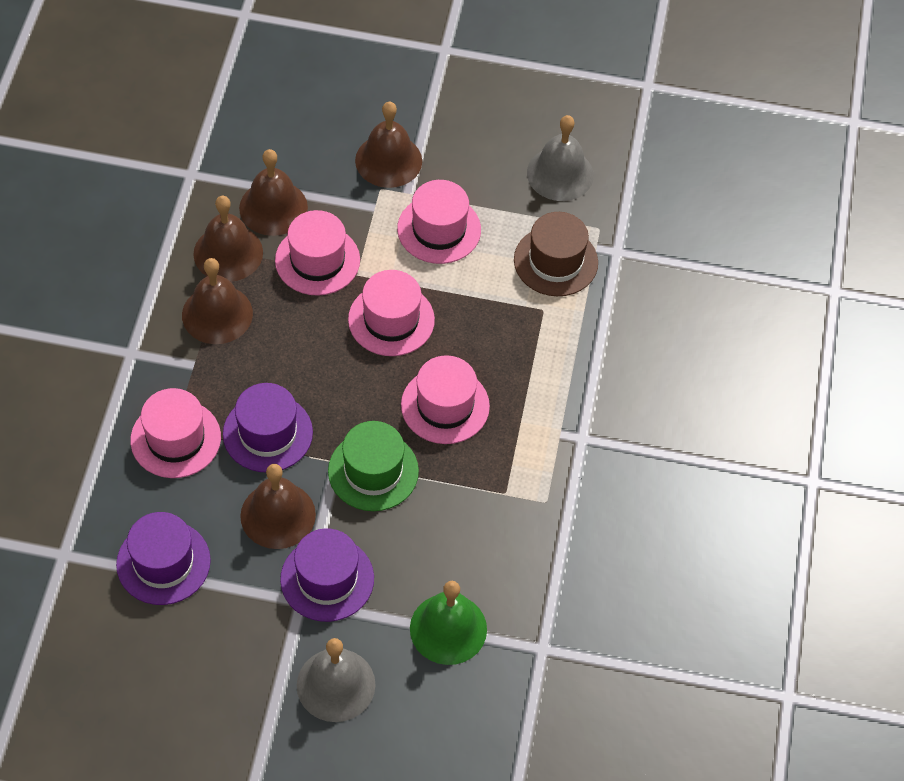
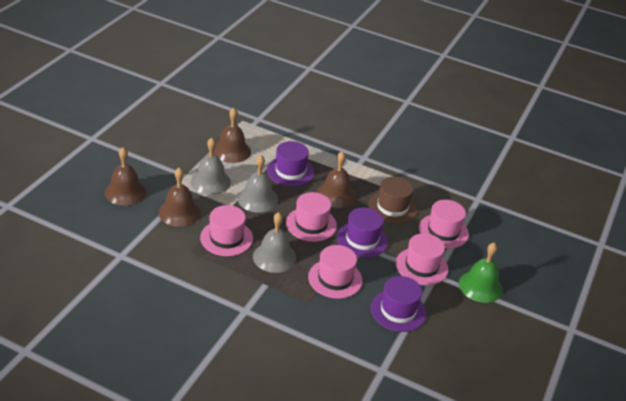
brown bell: 5 -> 4
green hat: 1 -> 0
grey bell: 2 -> 3

